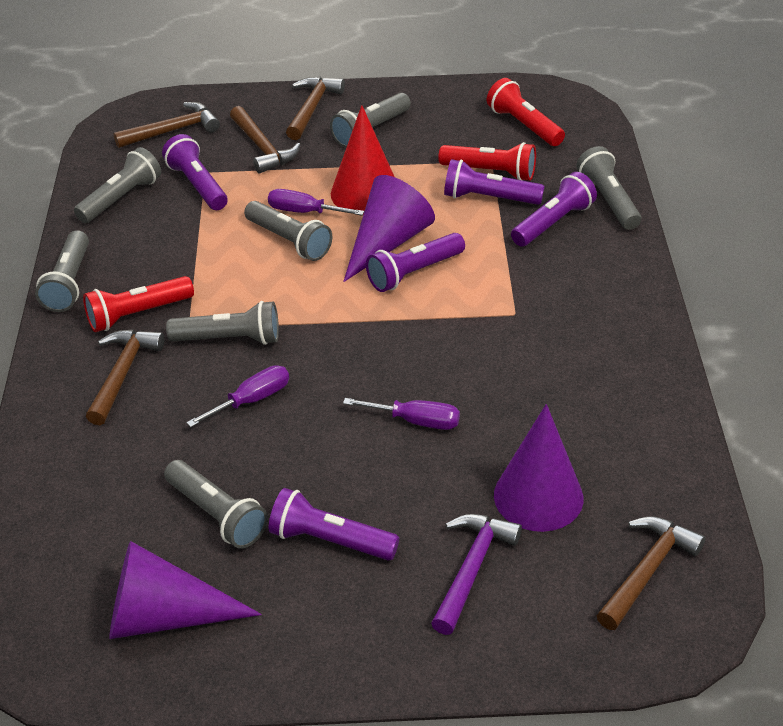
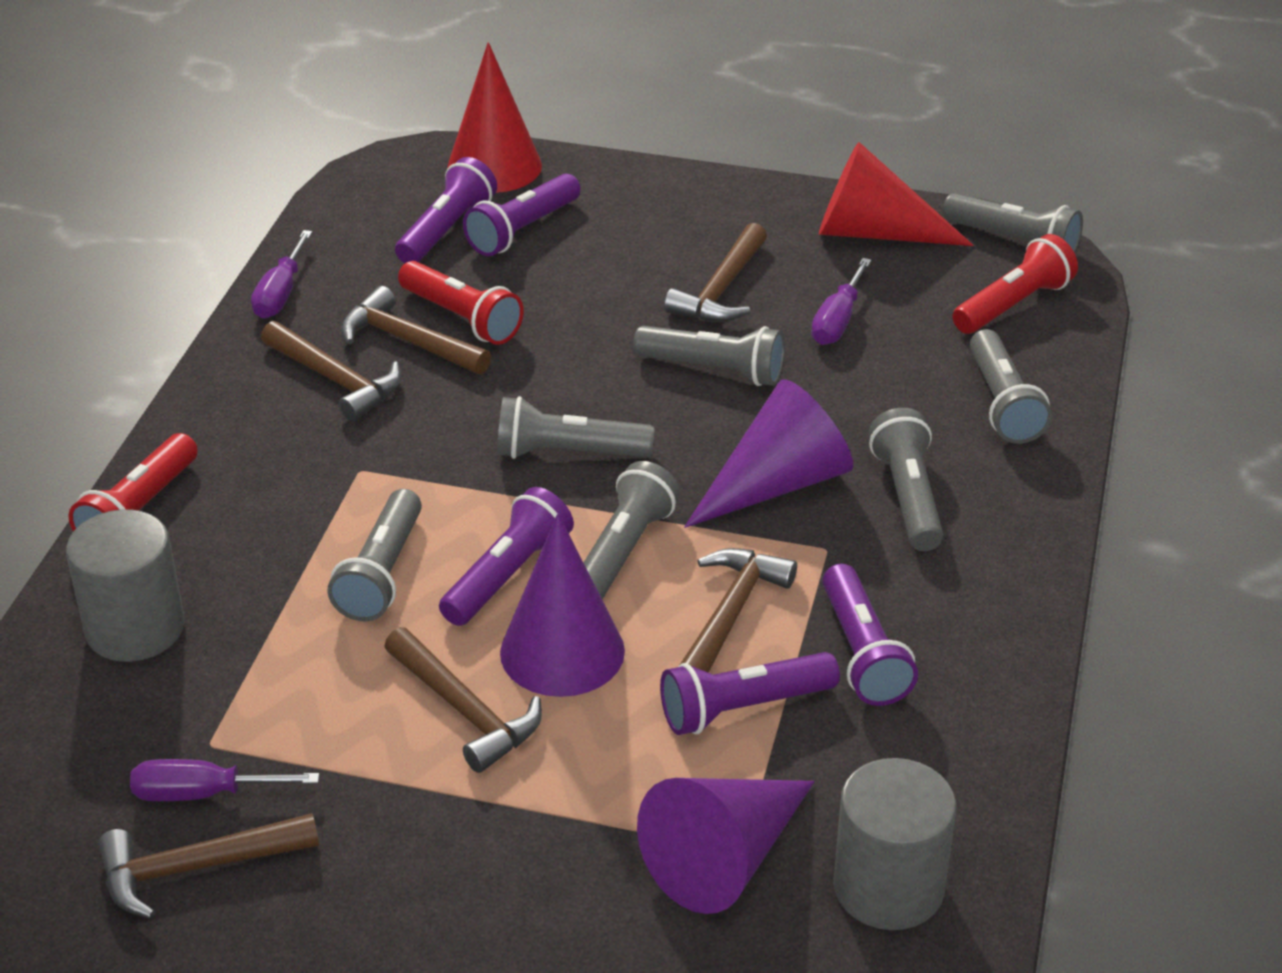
brown hammer: 5 -> 6
grey cylinder: 0 -> 2
purple hammer: 1 -> 0
red cone: 1 -> 2

